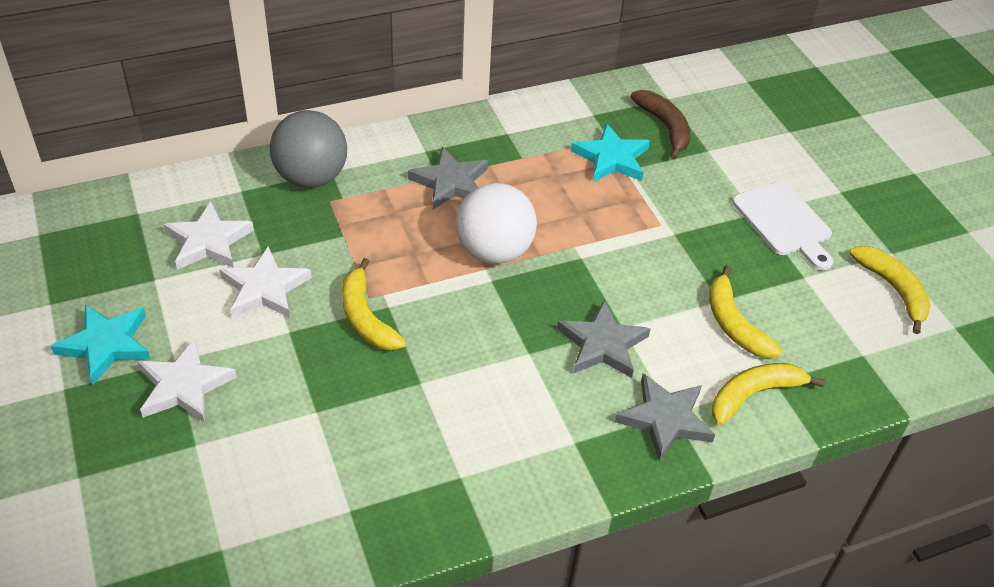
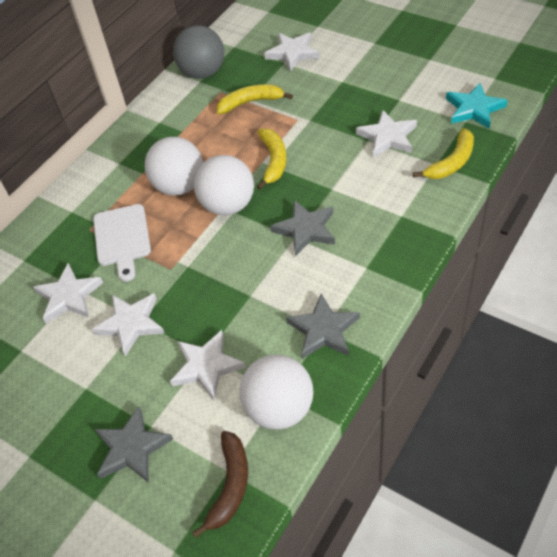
turquoise star: 2 -> 1
white ball: 1 -> 3
white star: 3 -> 5
yellow banana: 4 -> 3

